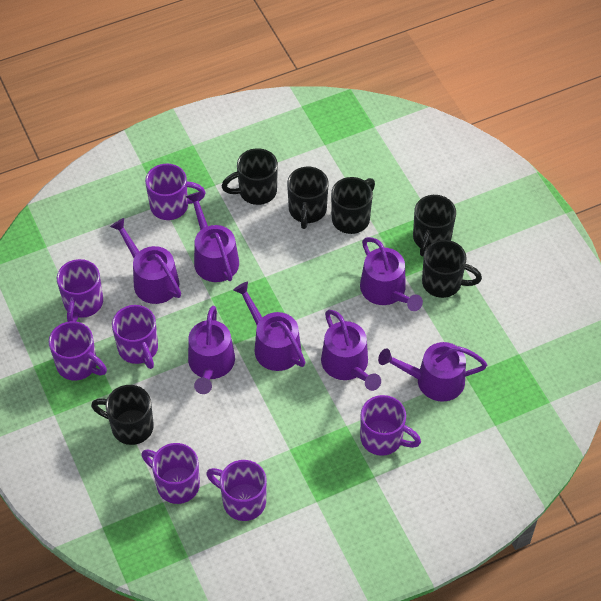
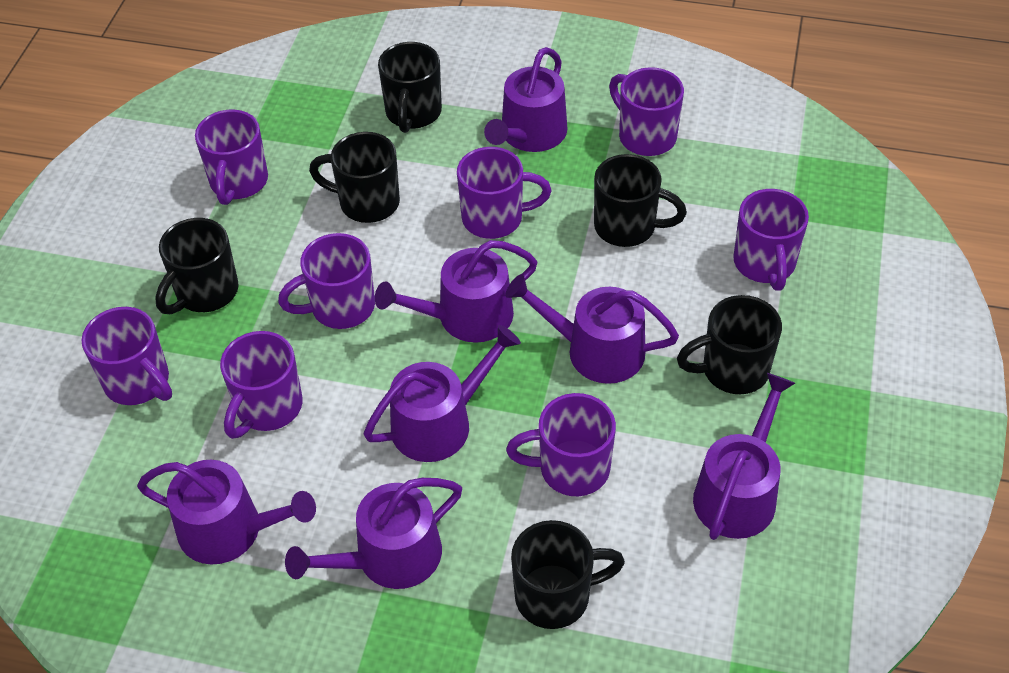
purple mug: 7 -> 8

